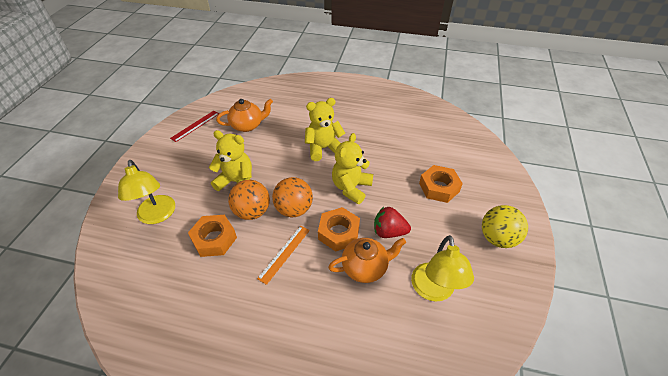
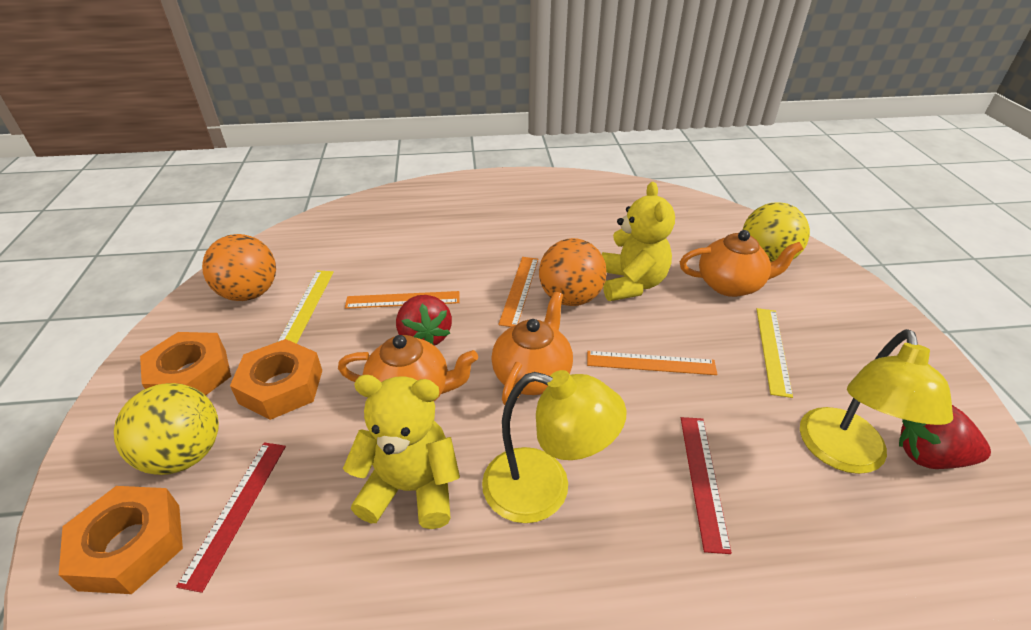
orange ruler: 1 -> 3
orange teapot: 2 -> 3
red ruler: 1 -> 2
red strawberry: 1 -> 2
yellow ball: 1 -> 2
yellow ruler: 0 -> 2
yellow teddy bear: 3 -> 2

